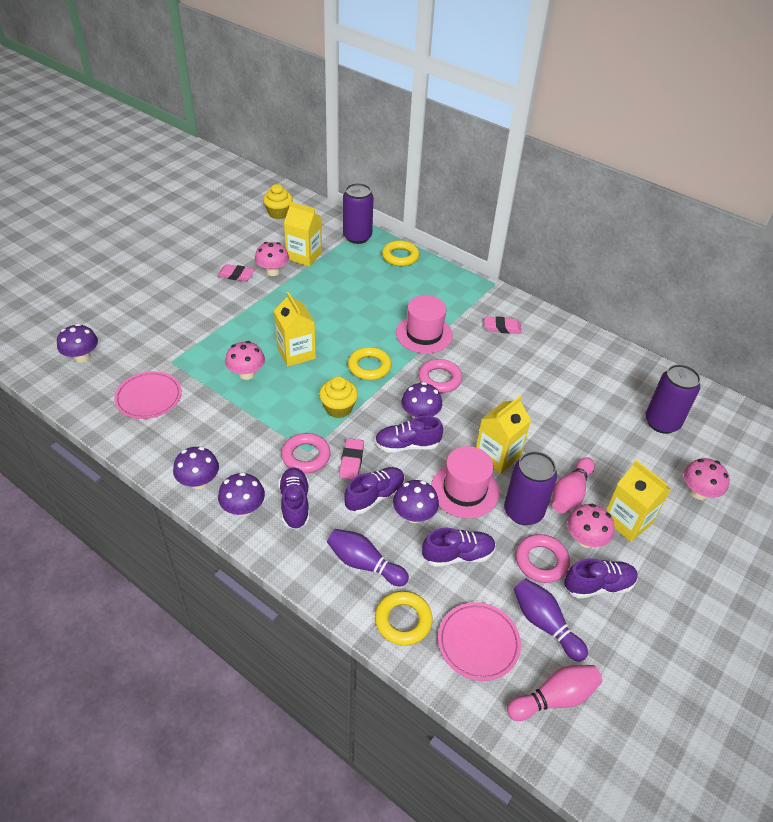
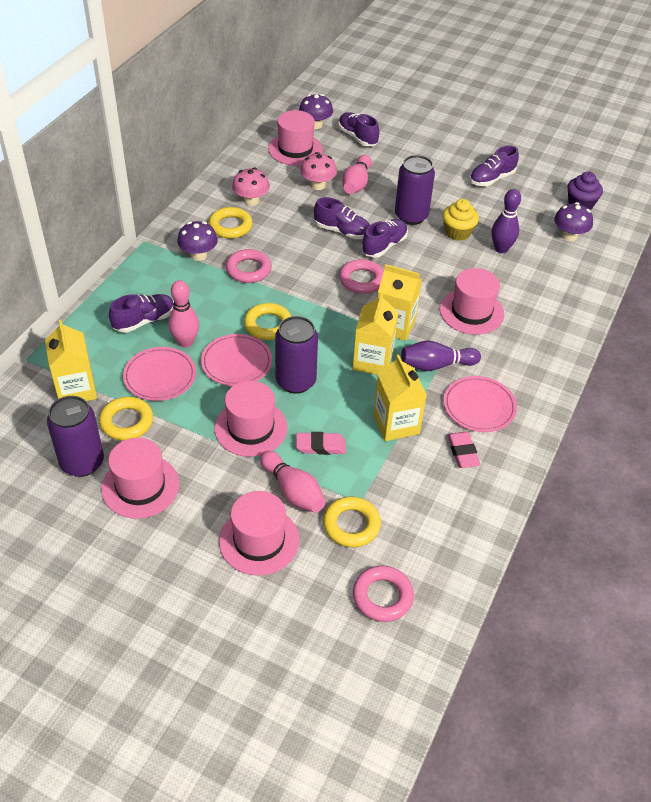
pink bowling pin: 2 -> 3
pink eraser: 3 -> 2
pink hat: 2 -> 5
pink mushroom: 4 -> 2
pink plate: 2 -> 3
purple cupcake: 0 -> 1
purple mushroom: 5 -> 3
yellow cupcake: 2 -> 1
yellow ring: 3 -> 4

